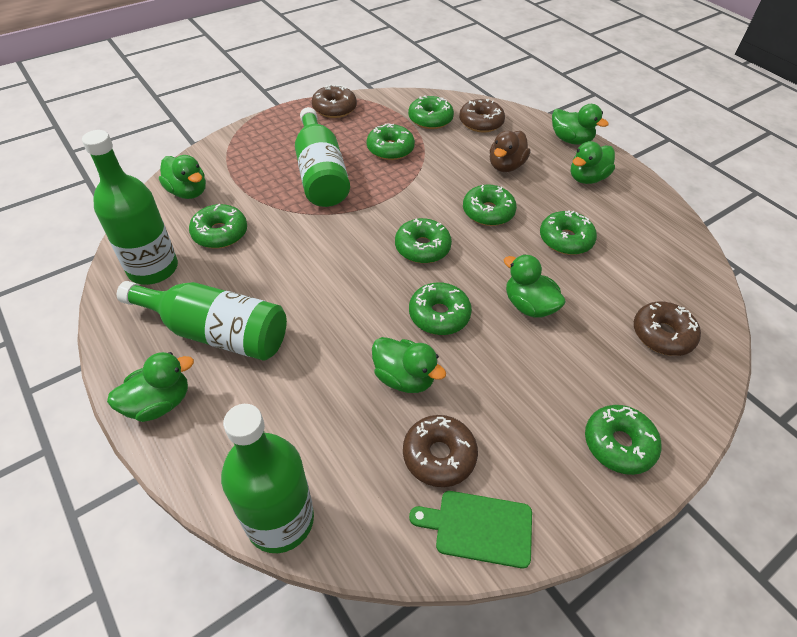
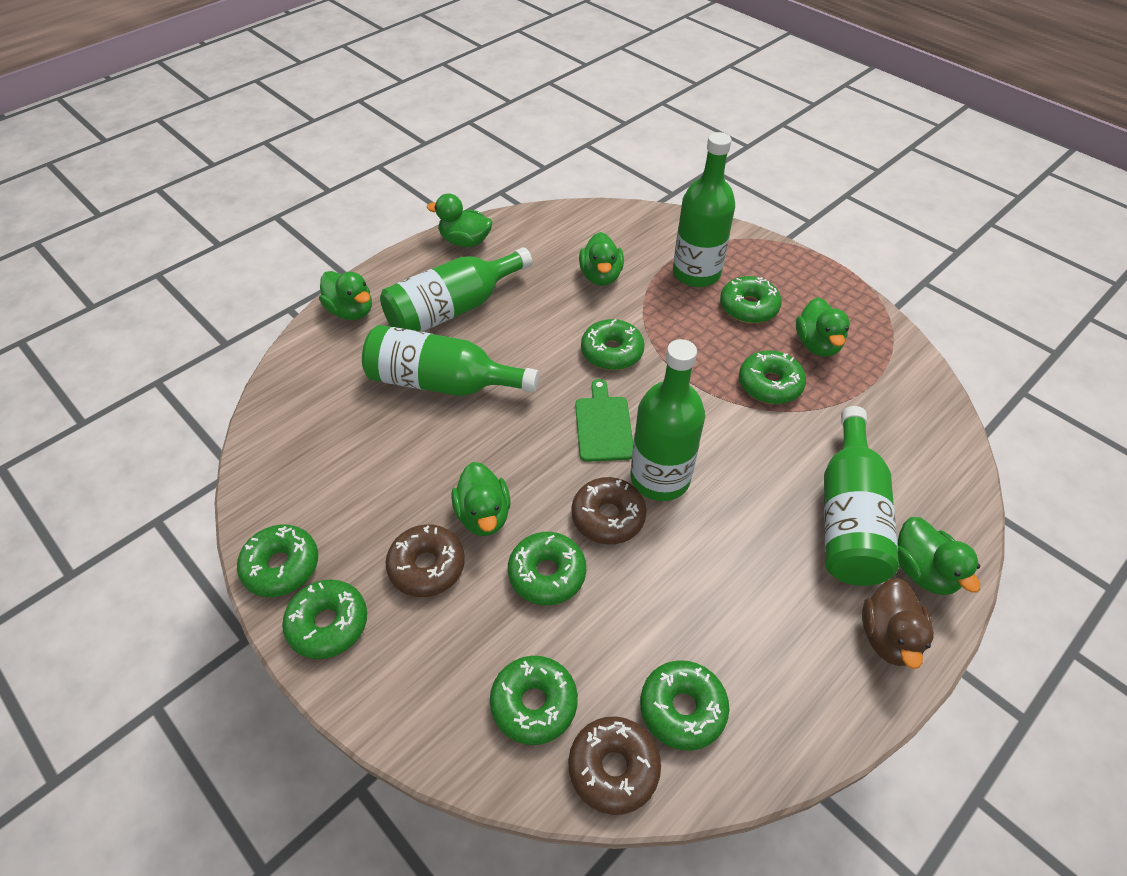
brown donut: 4 -> 3
green bottle: 4 -> 5

